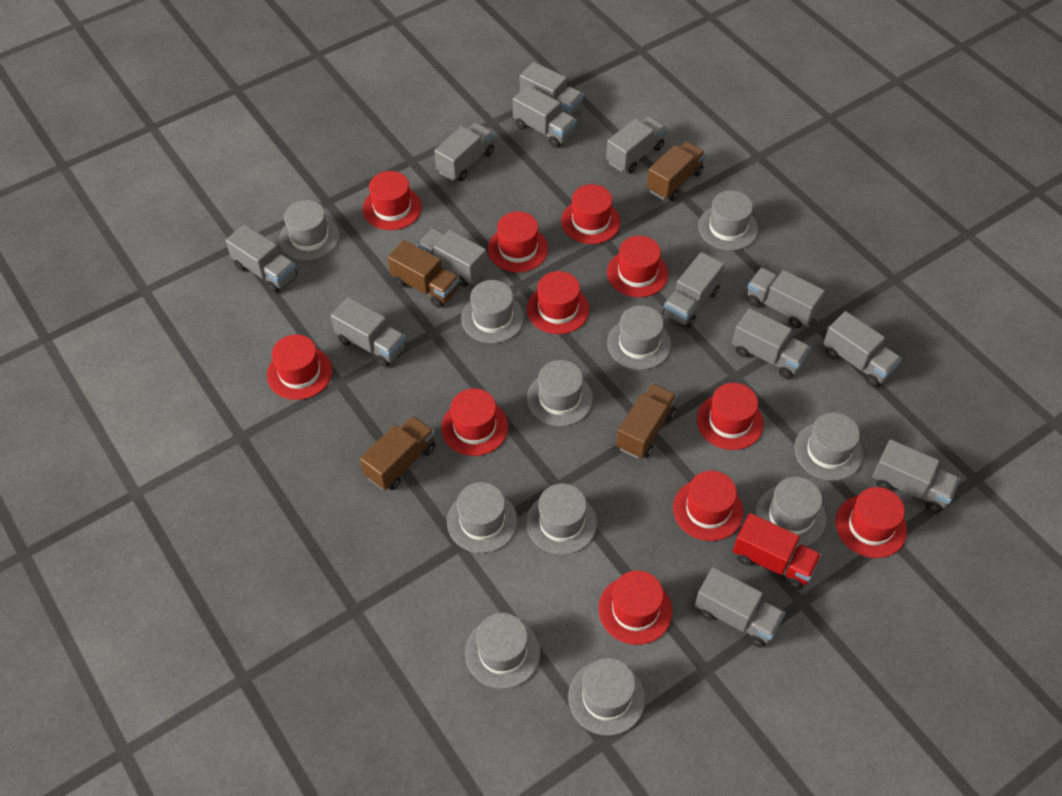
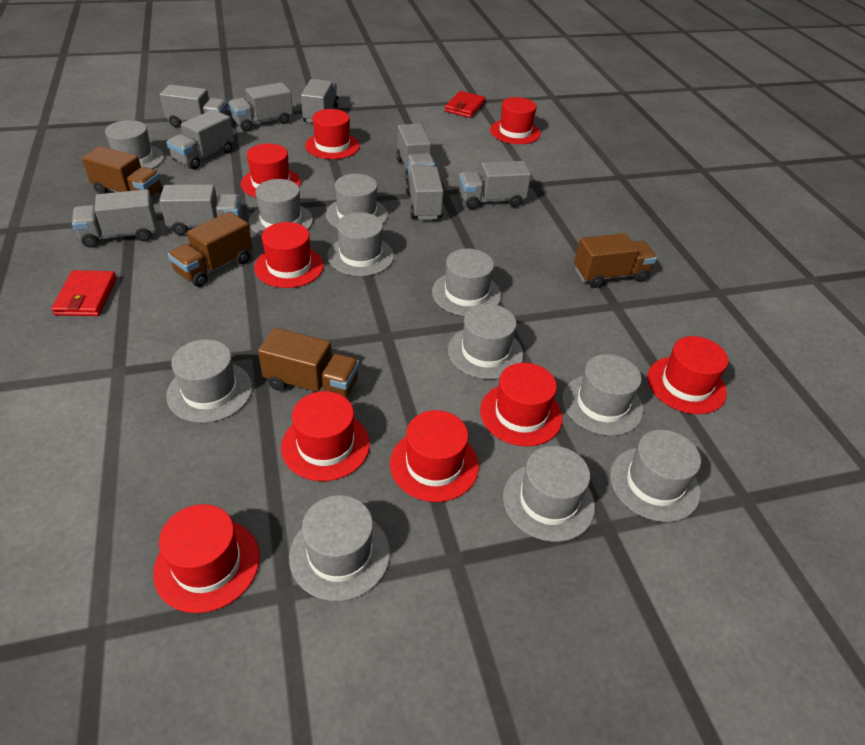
grey truck: 13 -> 9
red hat: 11 -> 9
red truck: 1 -> 0
red wallet: 0 -> 2

